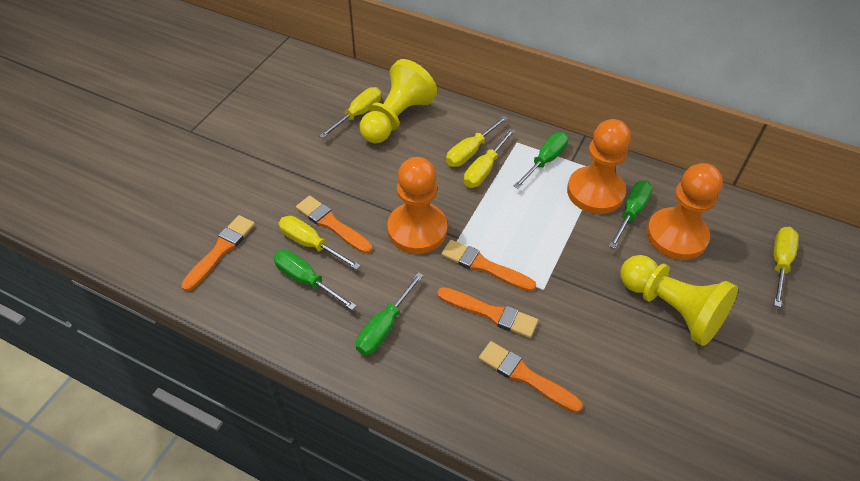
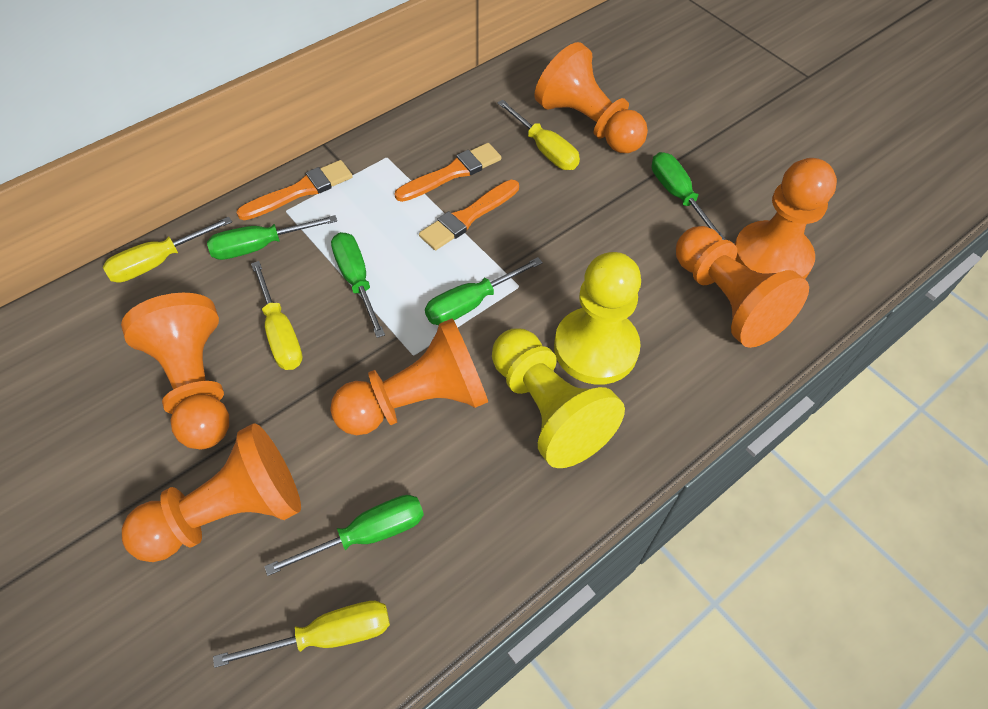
green screwdriver: 4 -> 5
orange brush: 5 -> 3
orange pawn: 3 -> 6
yellow screwdriver: 5 -> 4

